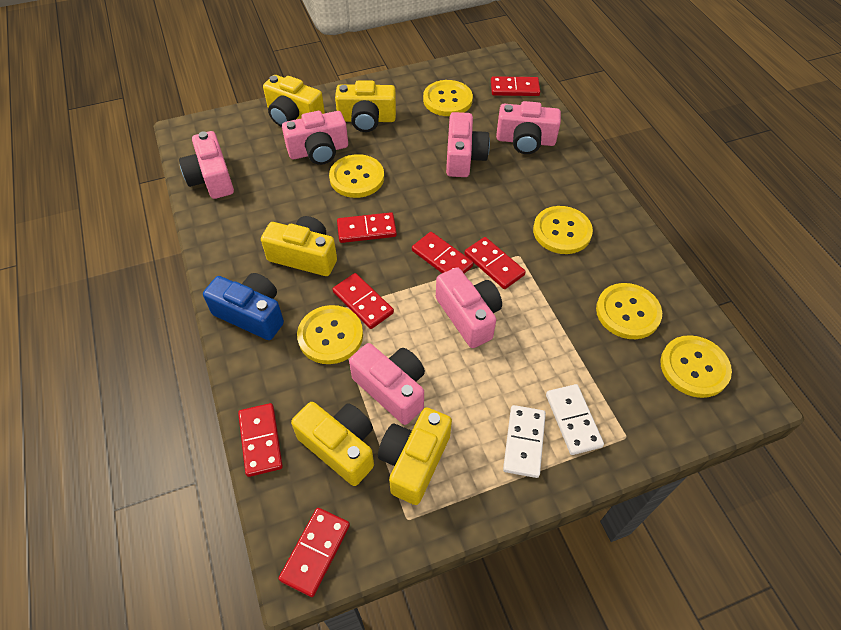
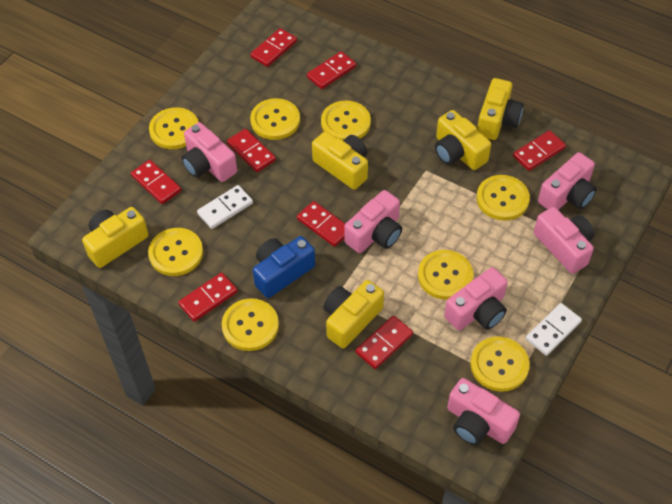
red domino: 7 -> 8
yellow button: 6 -> 8

